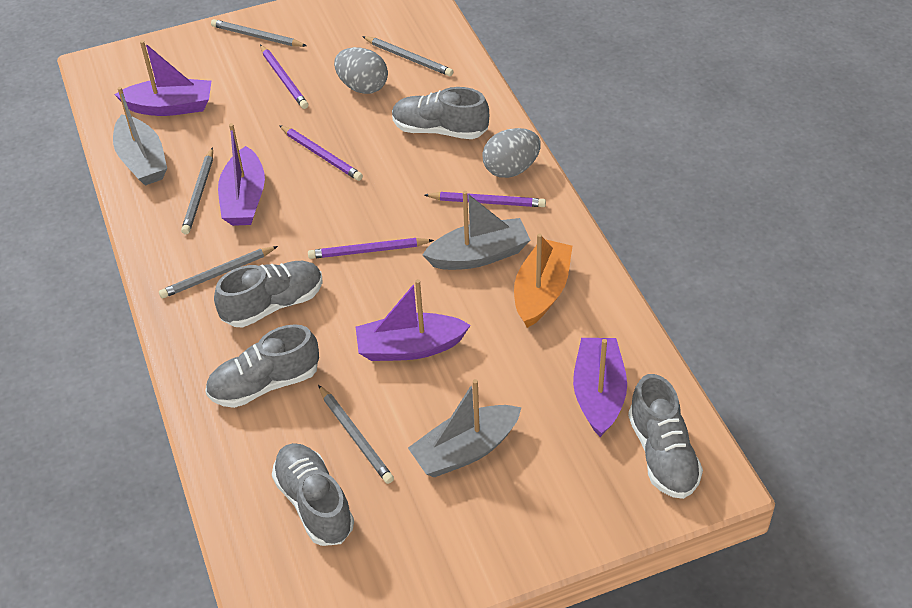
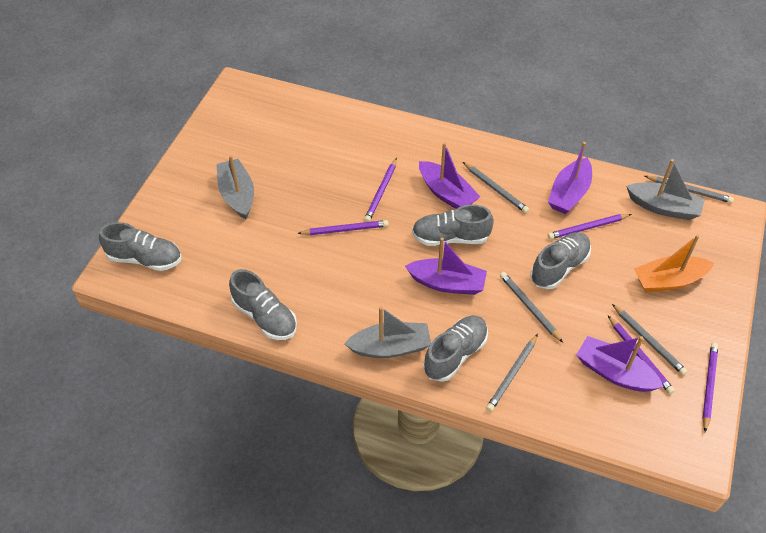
grey egg: 2 -> 0
purple pencil: 4 -> 5

